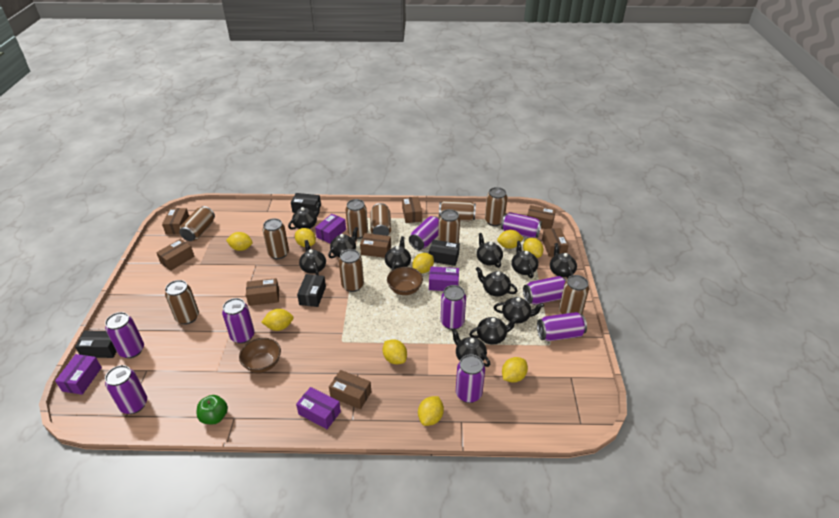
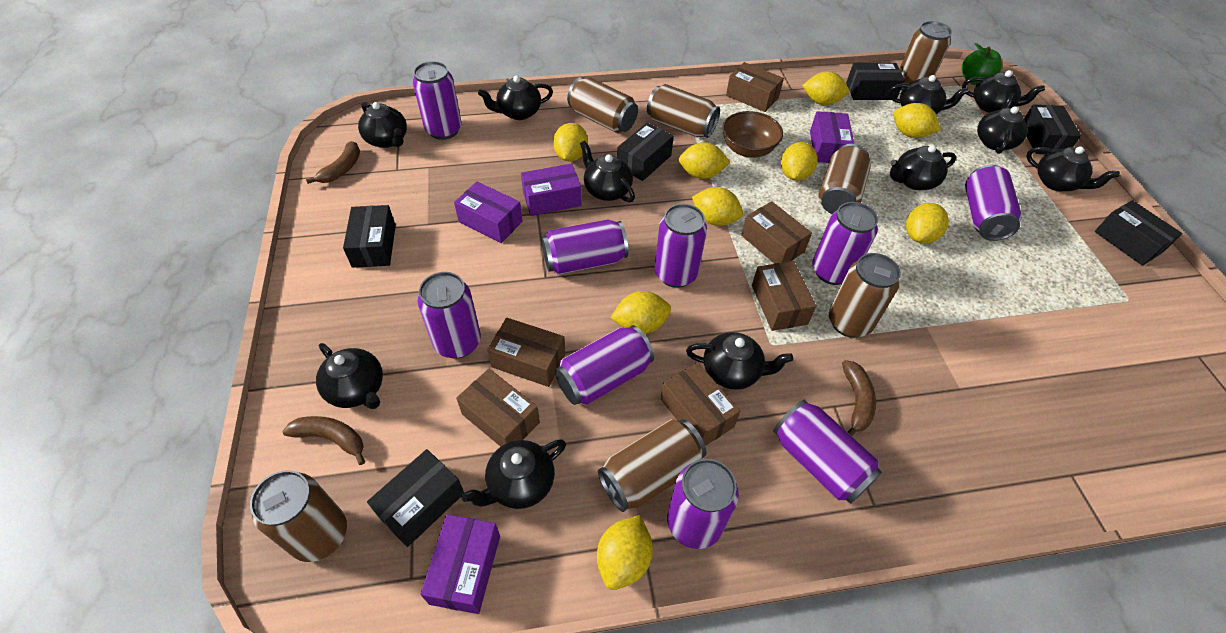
black box: 4 -> 6
brown banana: 0 -> 3
brown bowl: 2 -> 1
brown box: 8 -> 6
brown can: 10 -> 7

